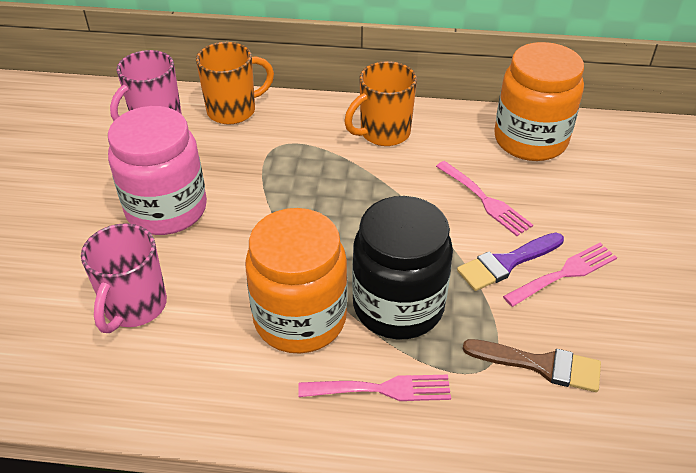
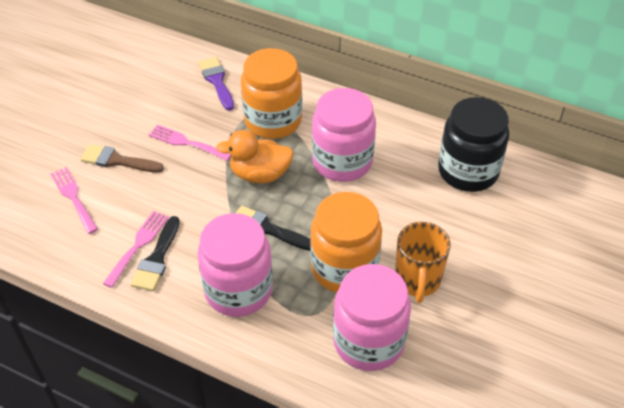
black brush: 0 -> 2
orange duck: 0 -> 1
orange mug: 2 -> 1
pink jar: 1 -> 3
pink mug: 2 -> 0

